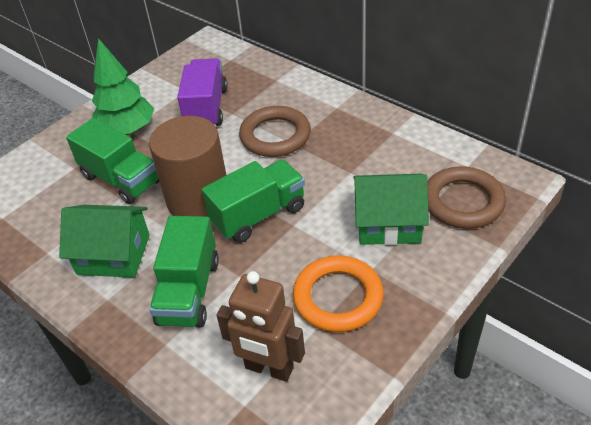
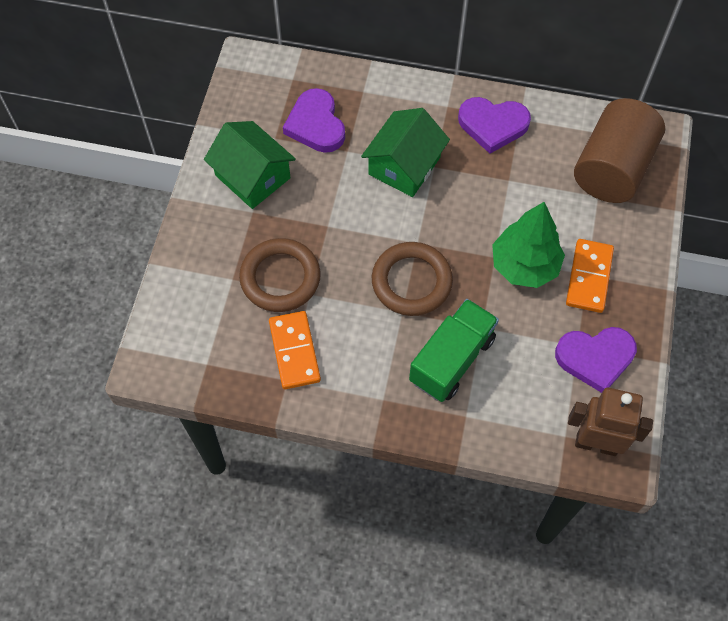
green truck: 3 -> 1
orange domino: 0 -> 2
orange ring: 1 -> 0
purple heart: 0 -> 3
purple truck: 1 -> 0

